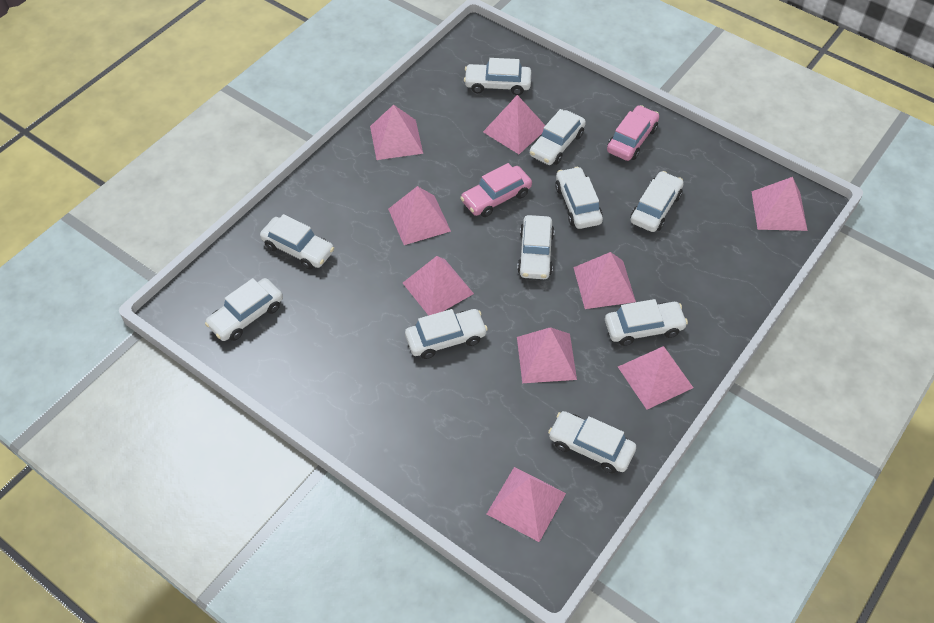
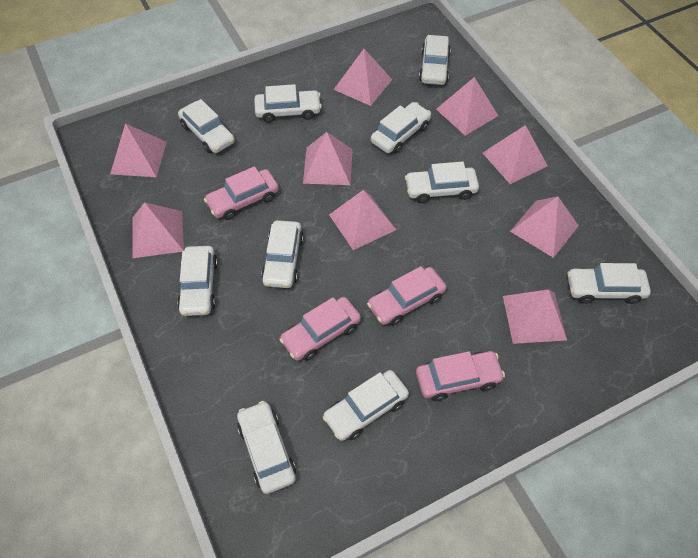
pink car: 2 -> 4

